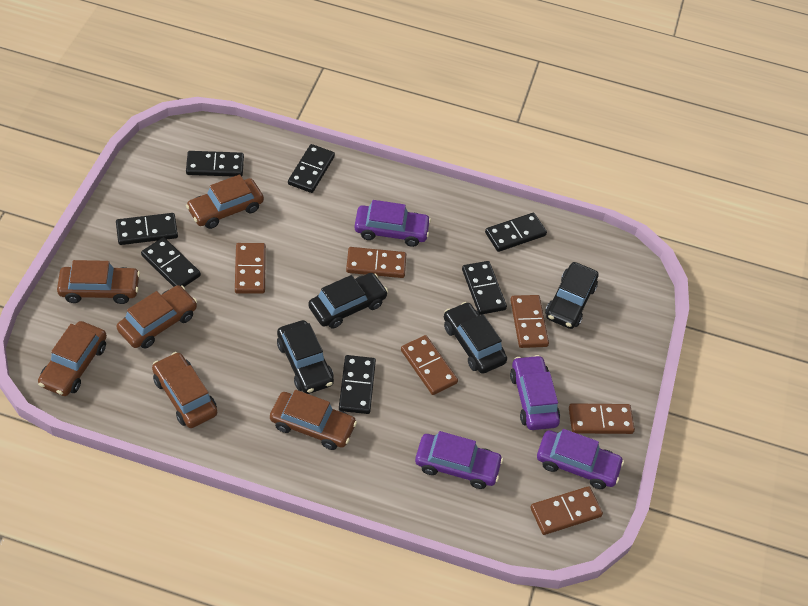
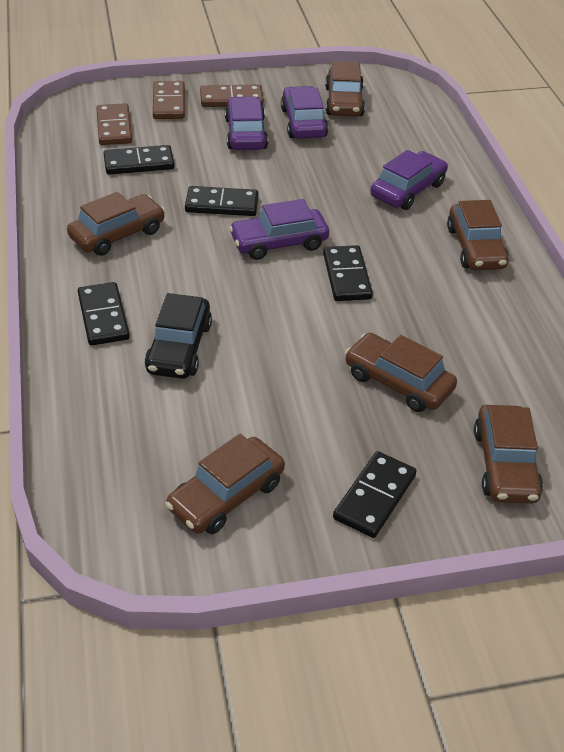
black car: 4 -> 1
black domino: 7 -> 5
brown domino: 6 -> 3

